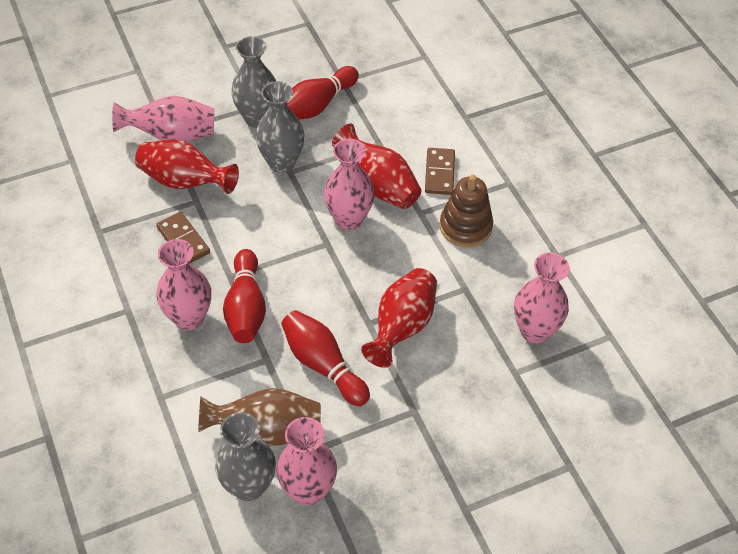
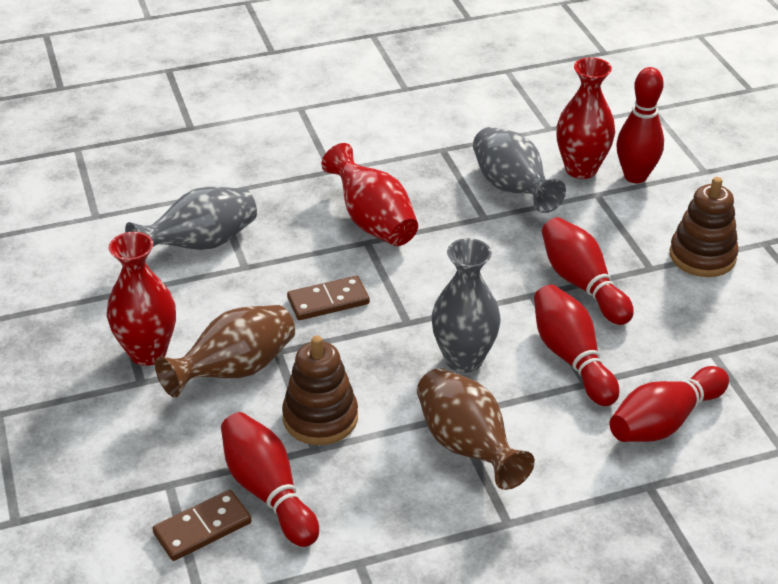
brown stacking toy: 1 -> 2
brown vase: 1 -> 2
pink vase: 5 -> 0
red bowling pin: 3 -> 5

